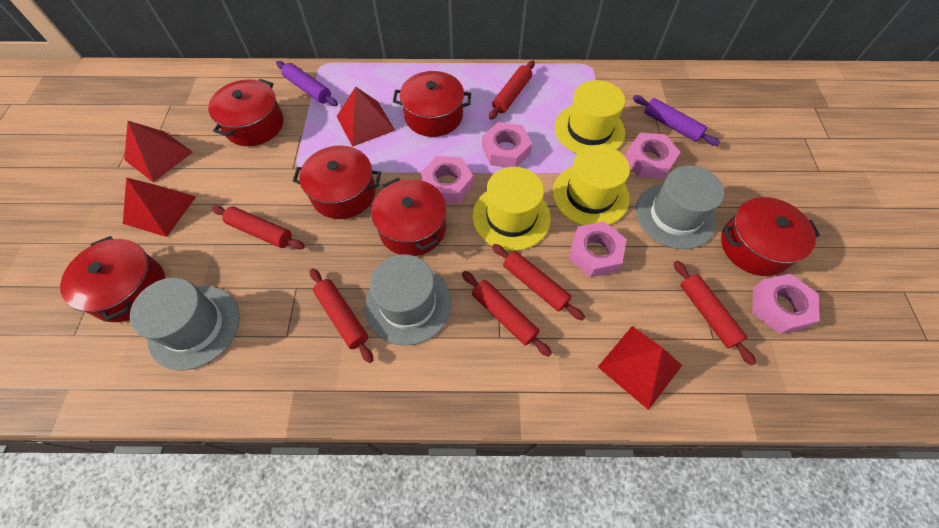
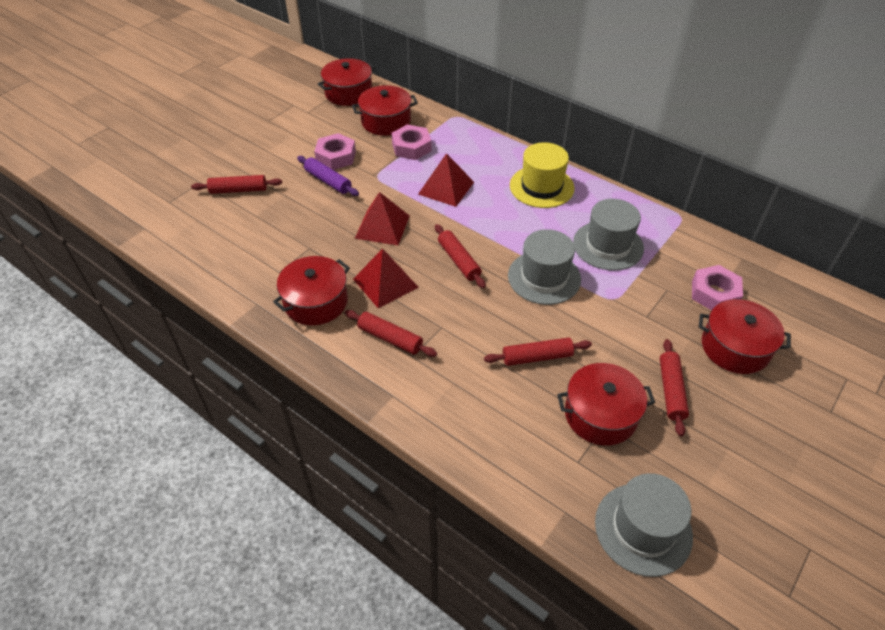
pink nut: 5 -> 3
purple rolling pin: 2 -> 1
red pot: 6 -> 5
red pyramid: 4 -> 3
red rolling pin: 6 -> 5
yellow hat: 3 -> 1

